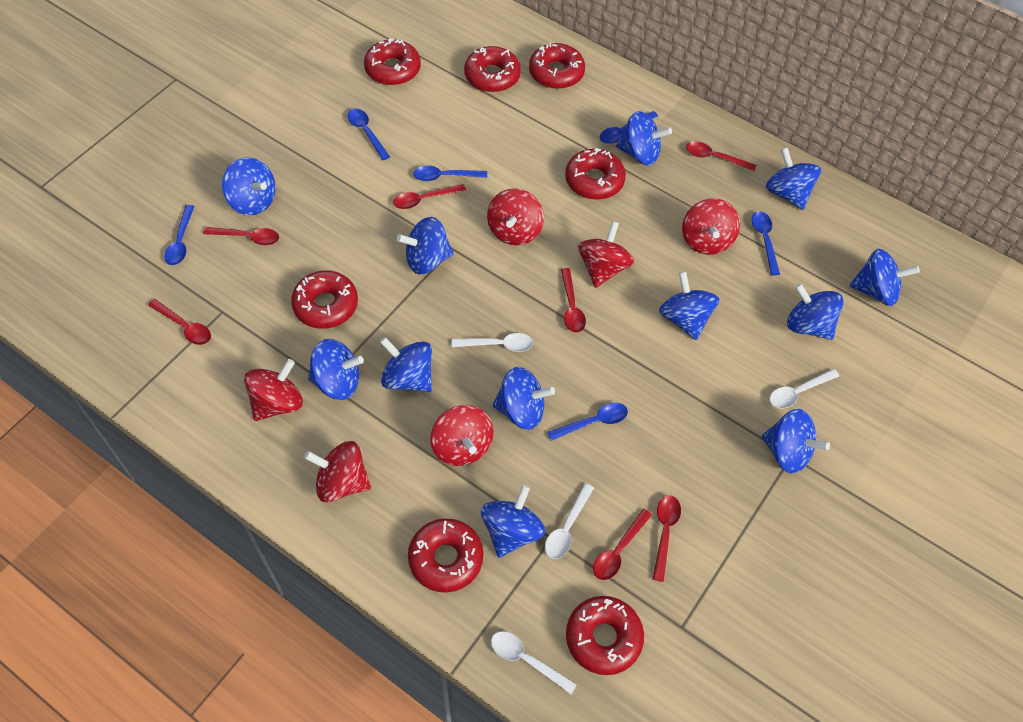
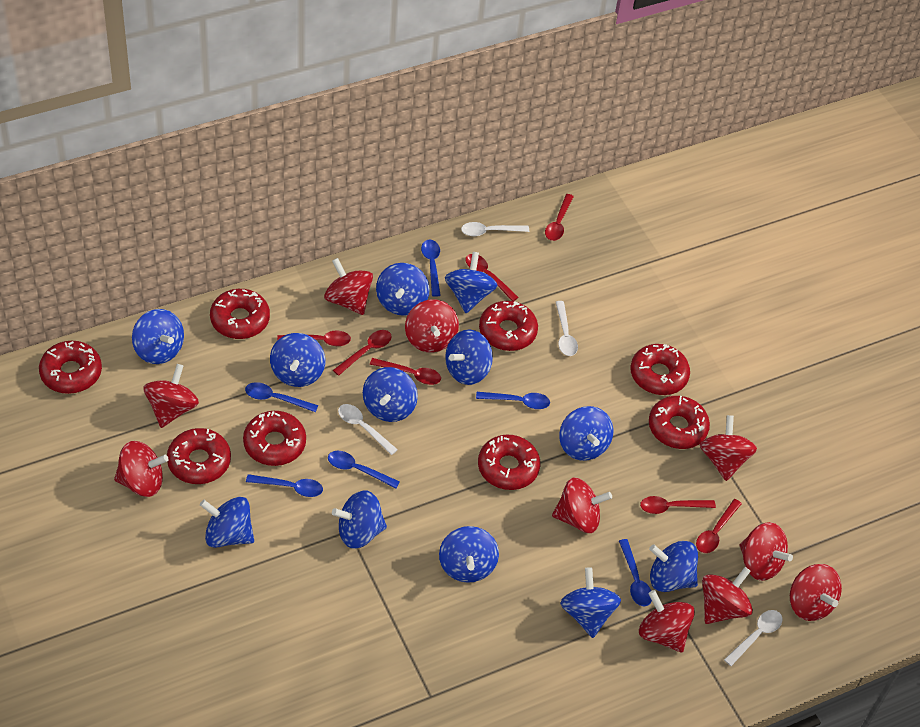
red donut: 7 -> 8
red spinning top: 6 -> 10

